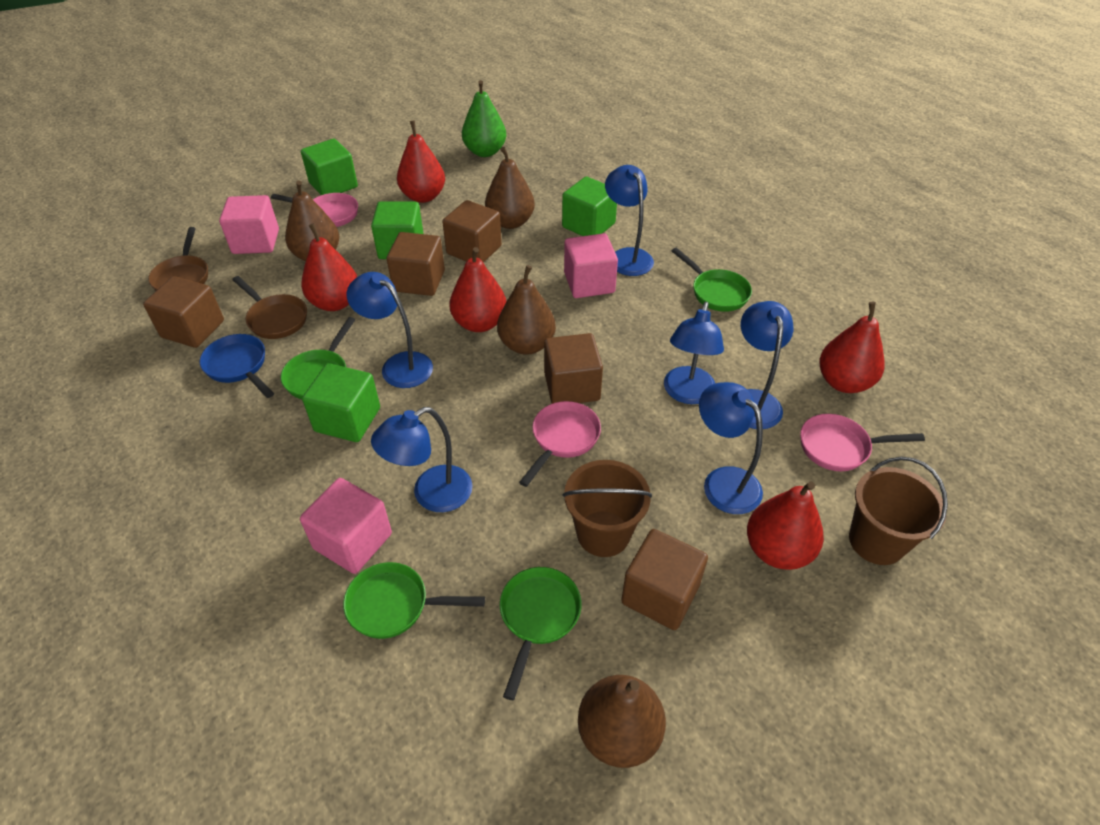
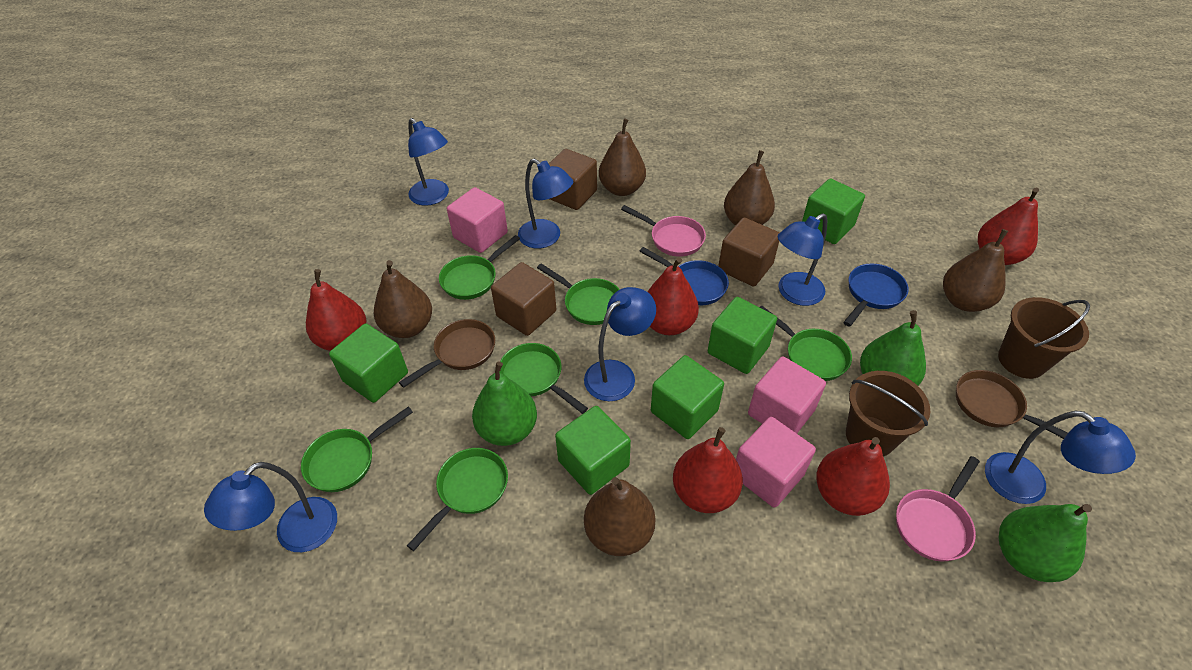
blue pan: 1 -> 2
brown cube: 5 -> 3
brown pear: 4 -> 5
green cube: 4 -> 5
green pan: 4 -> 6
green pear: 1 -> 3
pink pan: 3 -> 2

